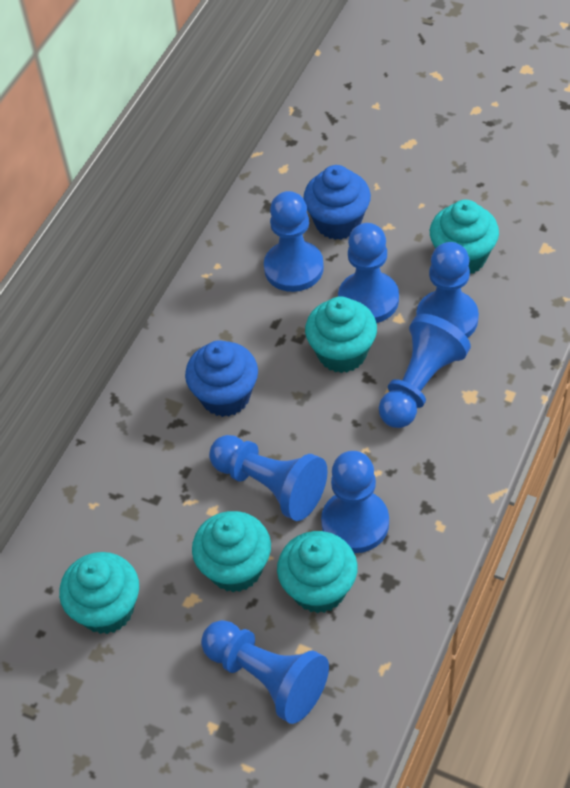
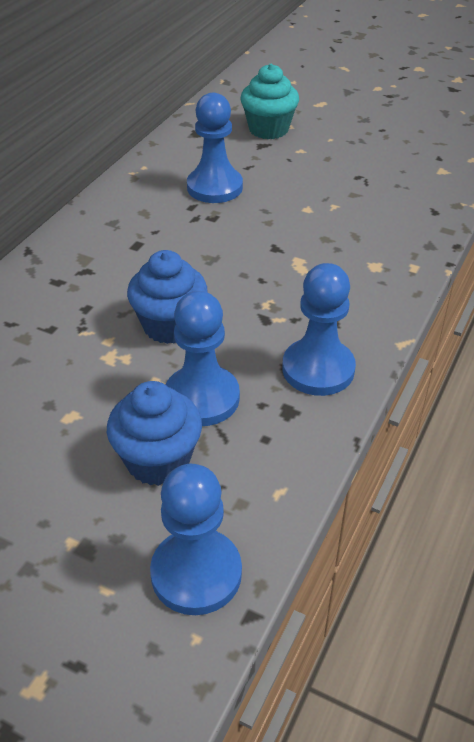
blue pawn: 7 -> 4
turquoise cupcake: 5 -> 1

